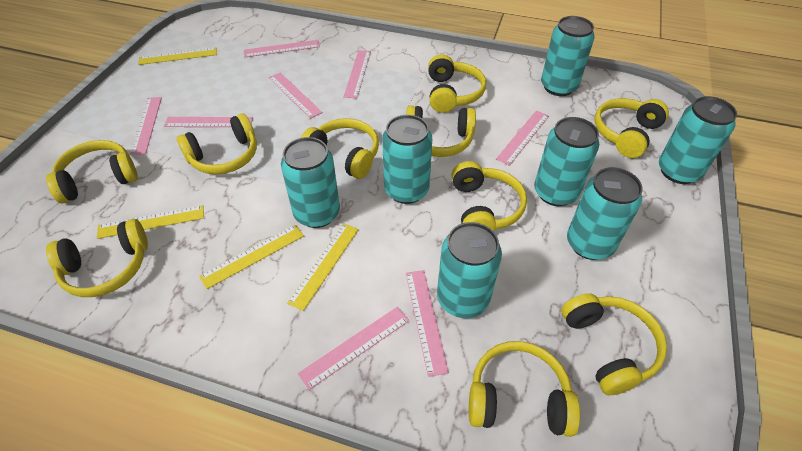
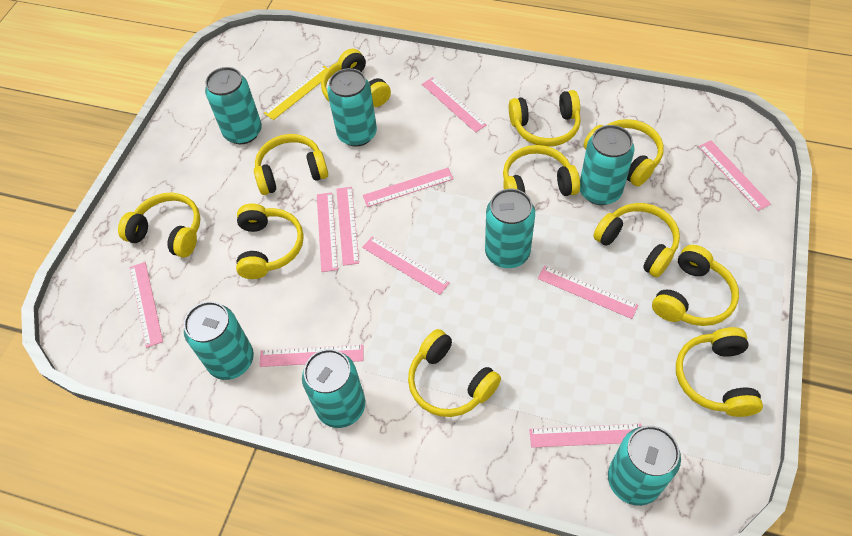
pink ruler: 8 -> 10
yellow headphones: 10 -> 11
yellow ruler: 4 -> 1

